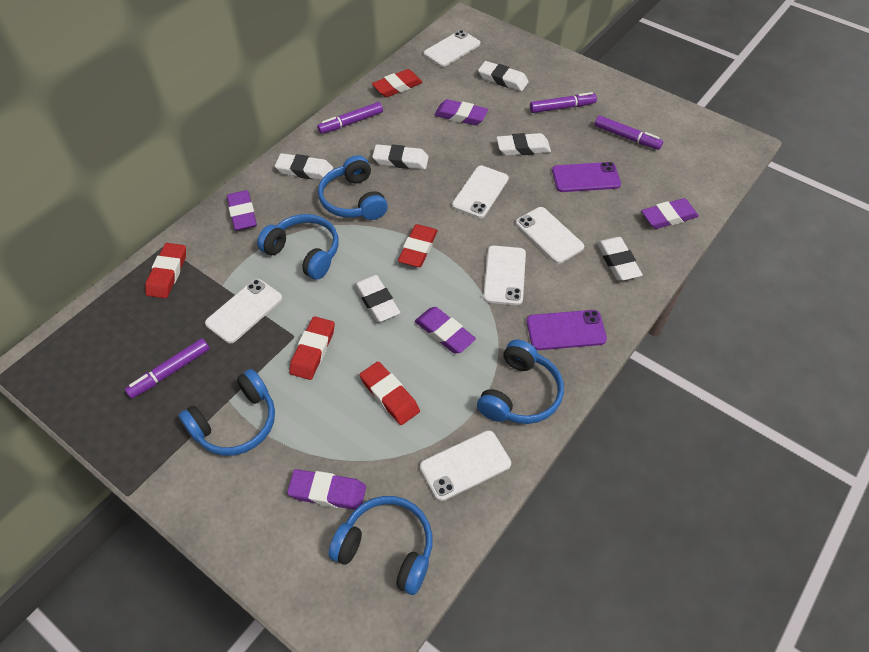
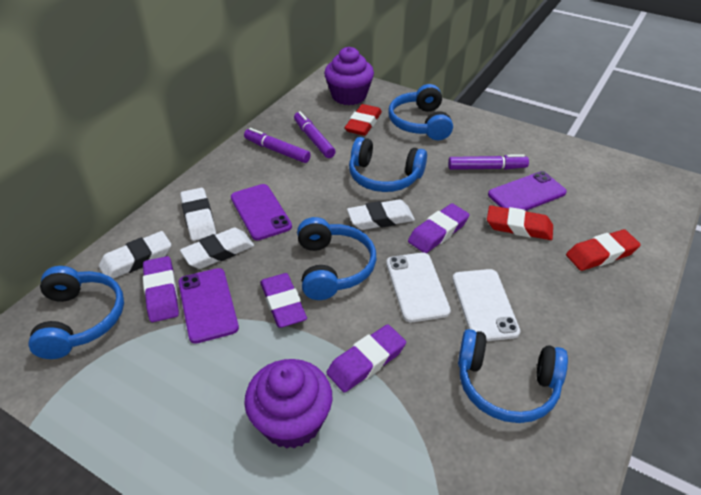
purple cupcake: 0 -> 2
purple eraser: 5 -> 4
purple marker: 4 -> 3
purple phone: 2 -> 3
red eraser: 5 -> 3
white eraser: 6 -> 4
white phone: 6 -> 2

